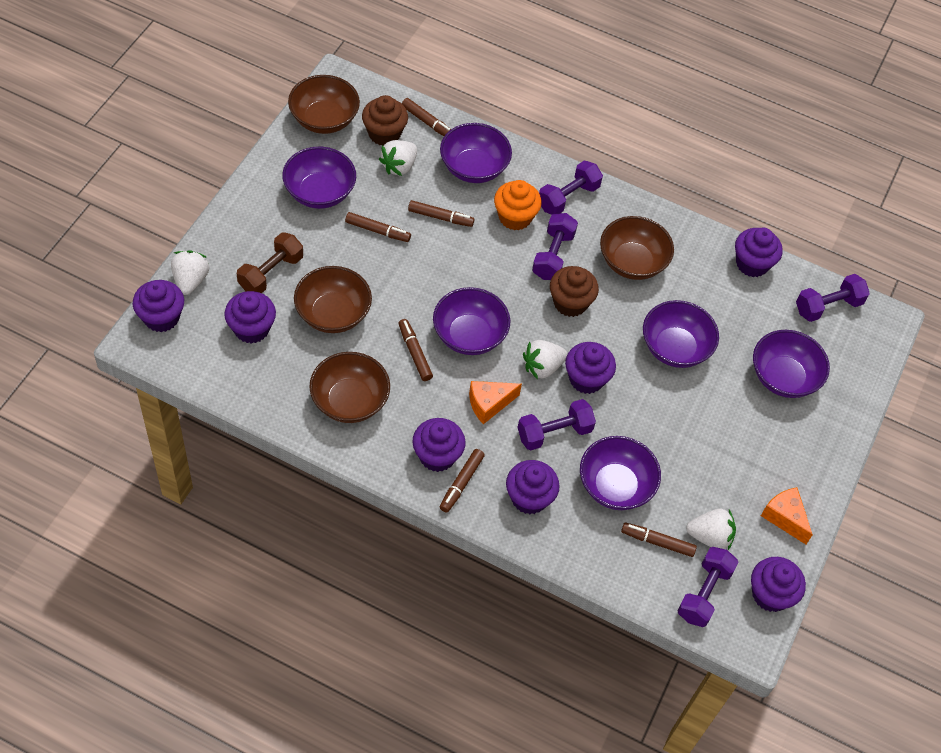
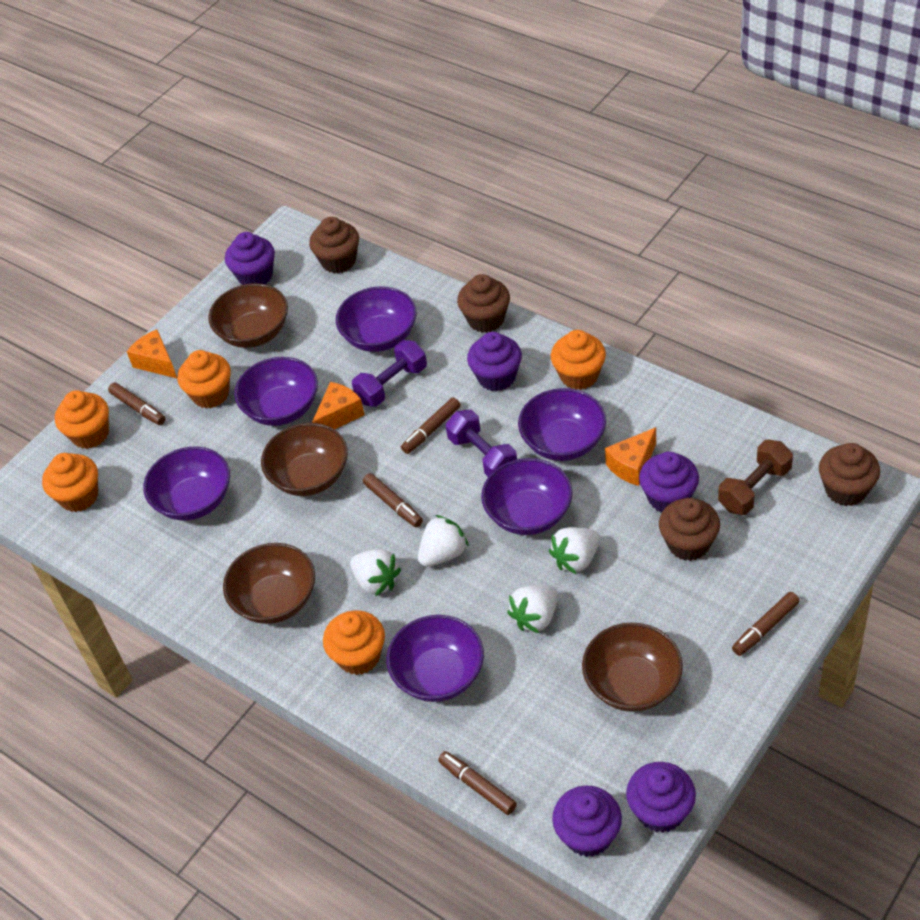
brown cupcake: 2 -> 4
brown marker: 6 -> 5
orange cheese: 2 -> 3
orange cupcake: 1 -> 5
purple cupcake: 7 -> 5
purple dumbbell: 5 -> 2

